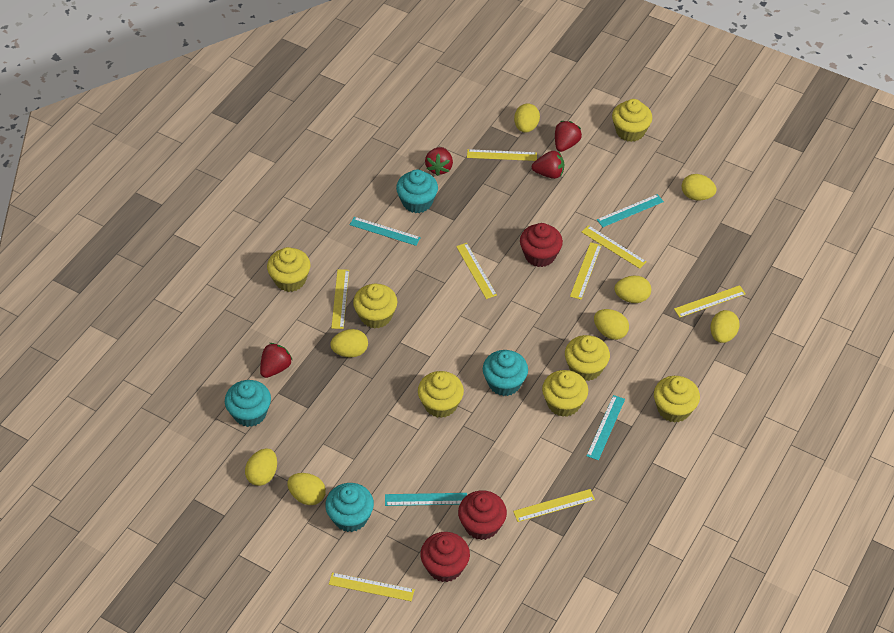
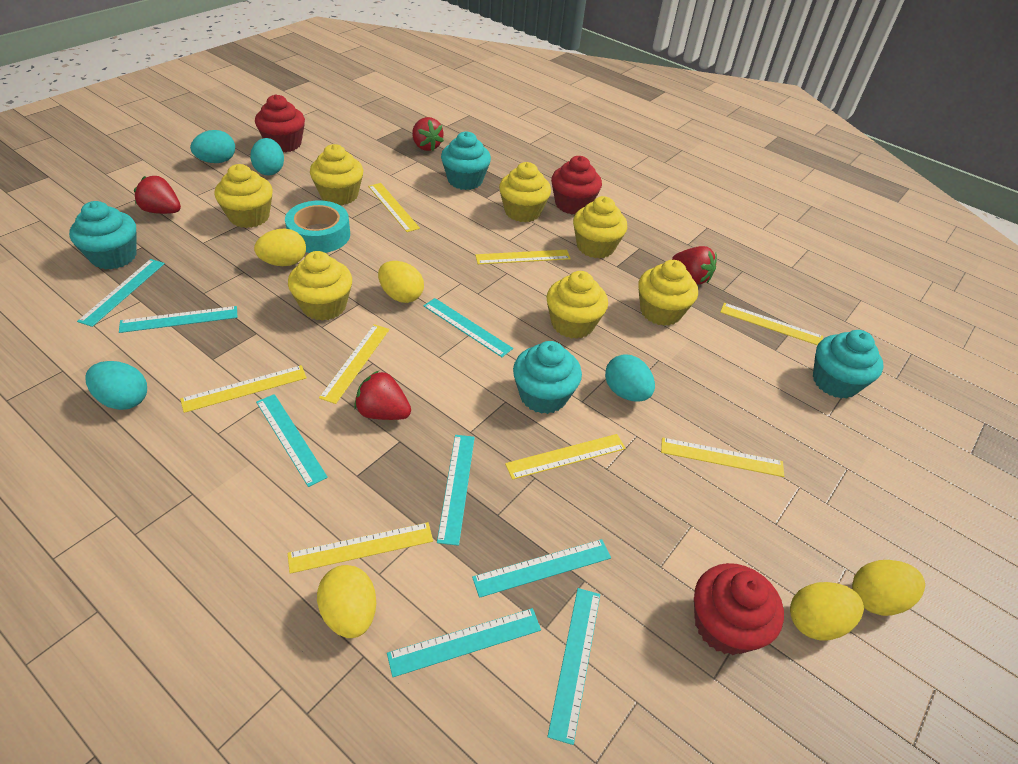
turquoise egg: 0 -> 4
turquoise ruler: 4 -> 8
turquoise tape: 0 -> 1
yellow egg: 8 -> 5

